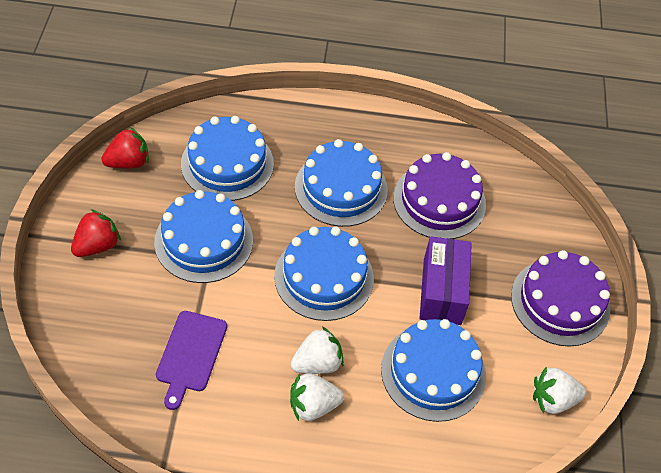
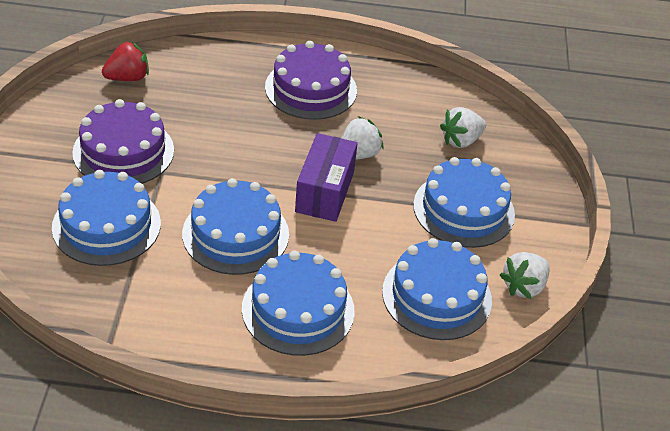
purple cutting board: 1 -> 0
red strawberry: 2 -> 1

